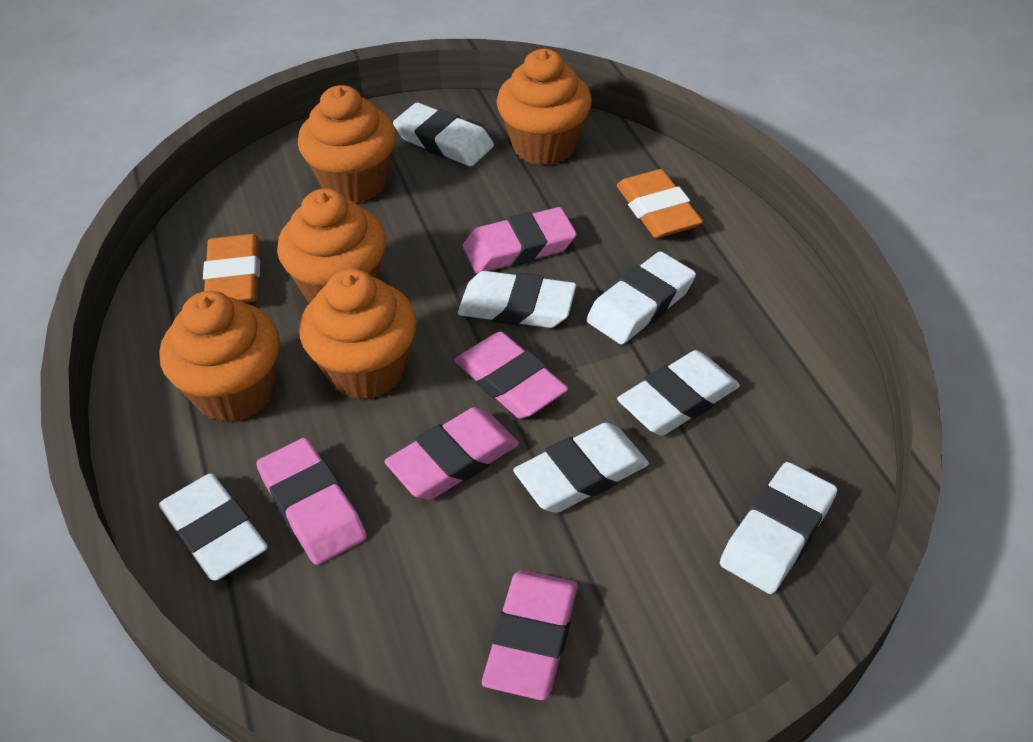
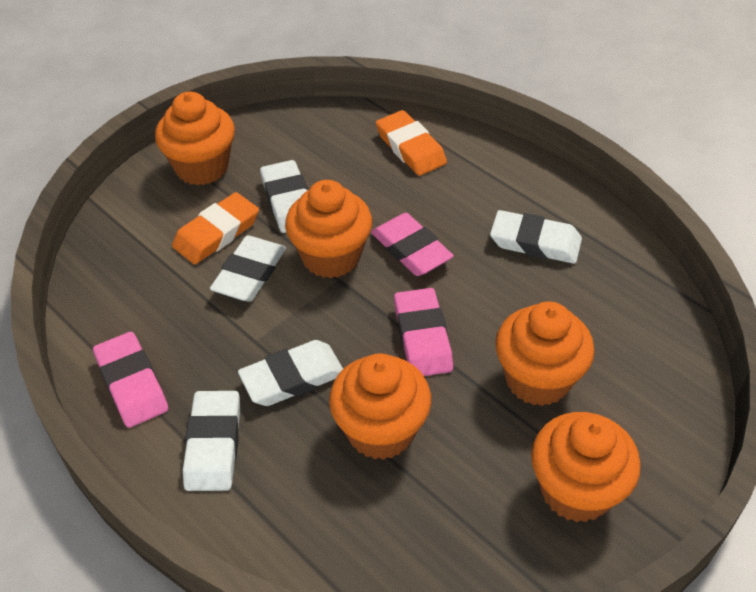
pink eraser: 5 -> 3
white eraser: 7 -> 5

